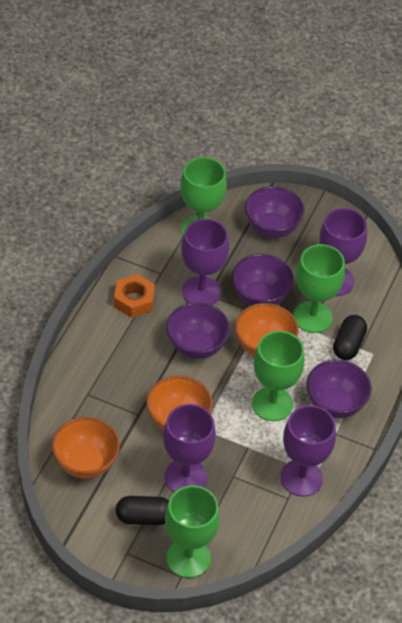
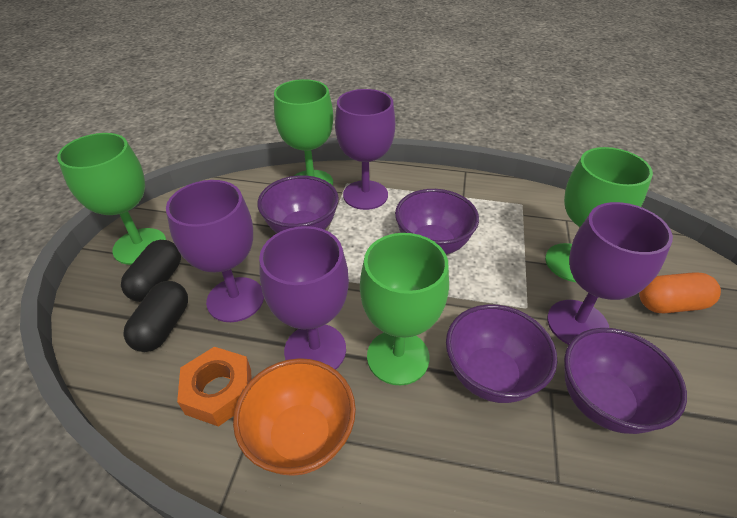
orange bowl: 3 -> 1
orange capsule: 0 -> 1

